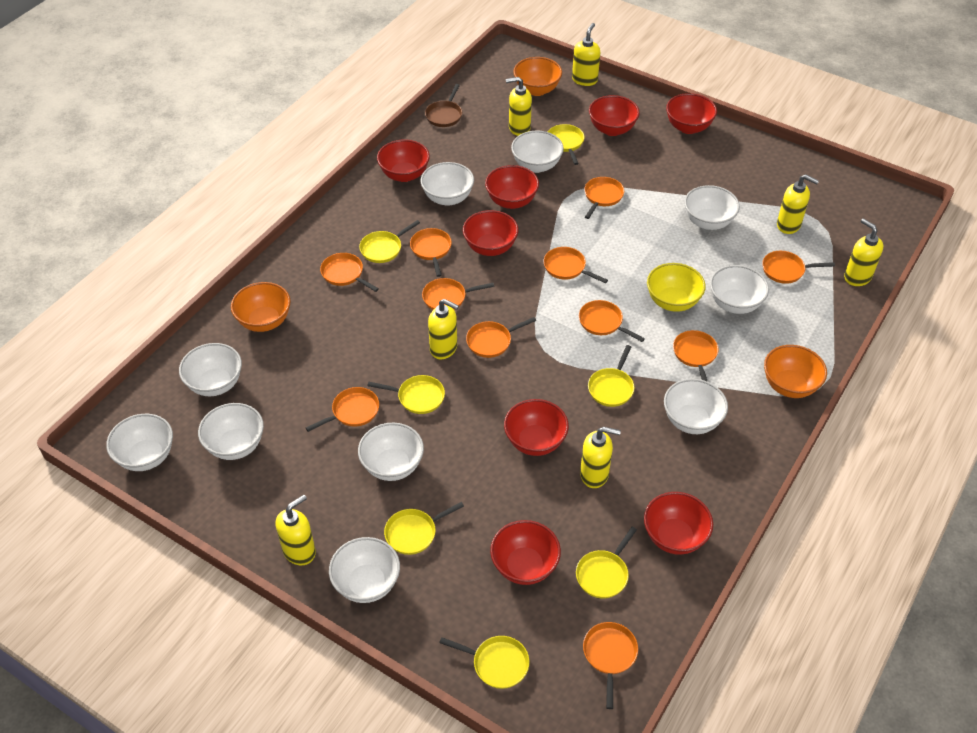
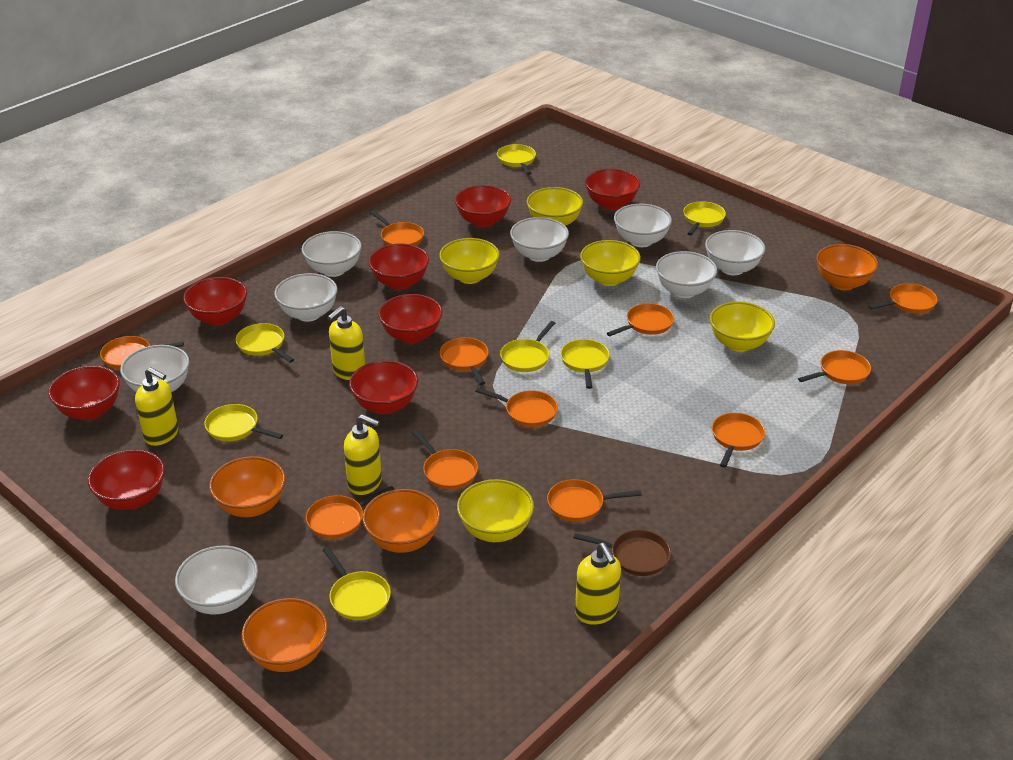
orange bowl: 3 -> 4
white bowl: 10 -> 8
yellow bowl: 1 -> 5
yellow soap dispenser: 7 -> 4

